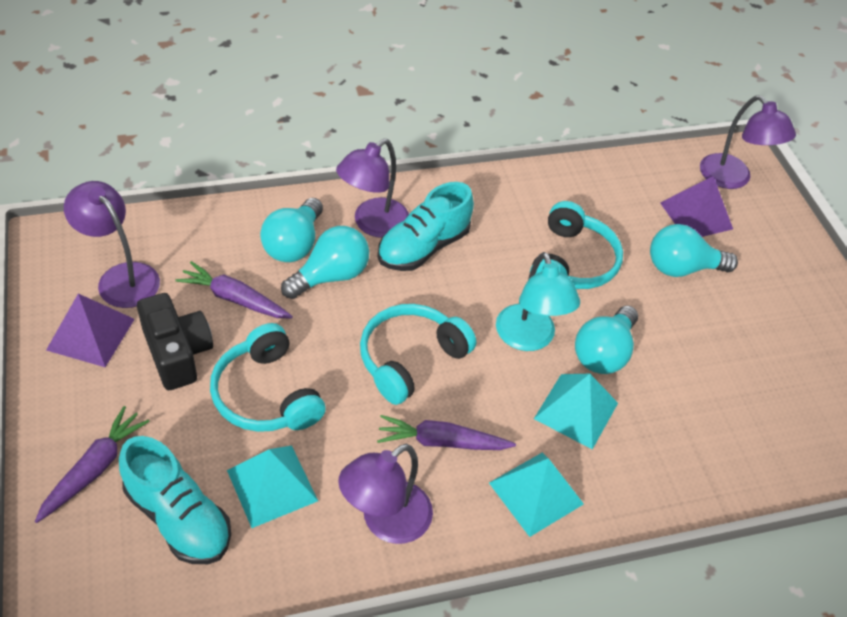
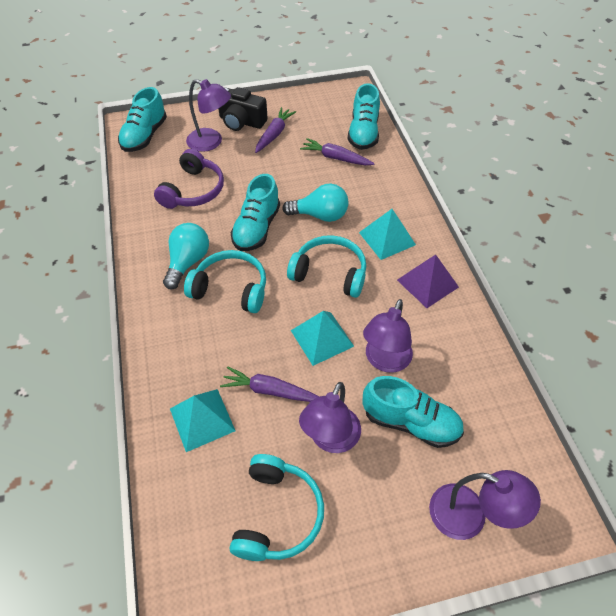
purple headphones: 0 -> 1
purple pyramid: 2 -> 1
turquoise lamp: 1 -> 0
turquoise light bulb: 4 -> 2
turquoise shoe: 2 -> 4

